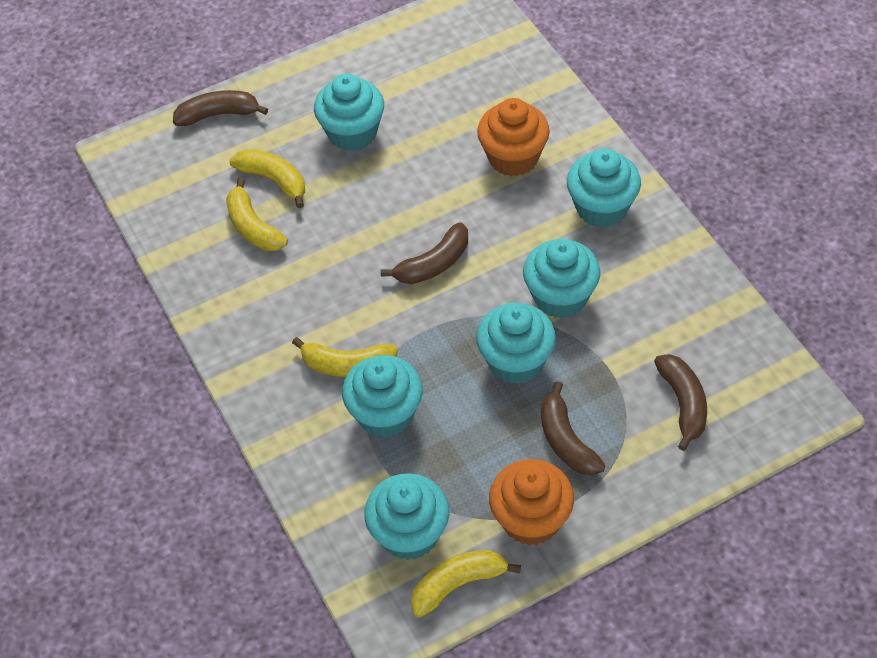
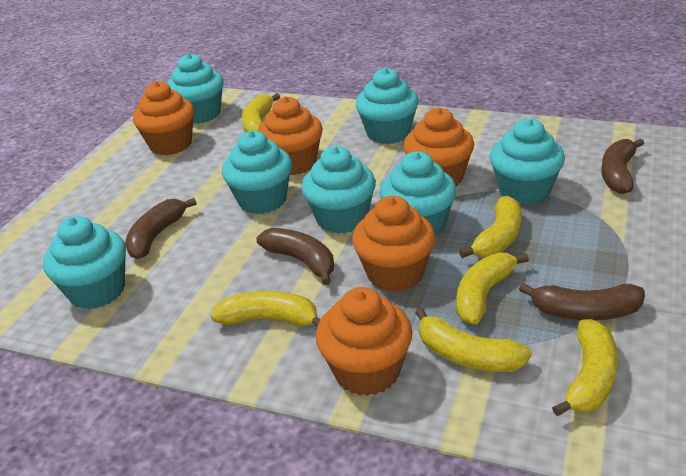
orange cupcake: 2 -> 5
turquoise cupcake: 6 -> 7
yellow banana: 4 -> 6

